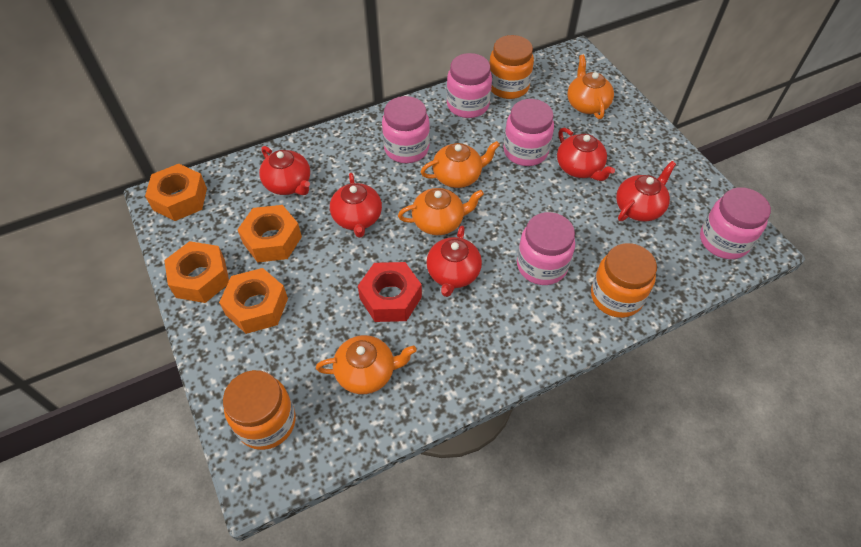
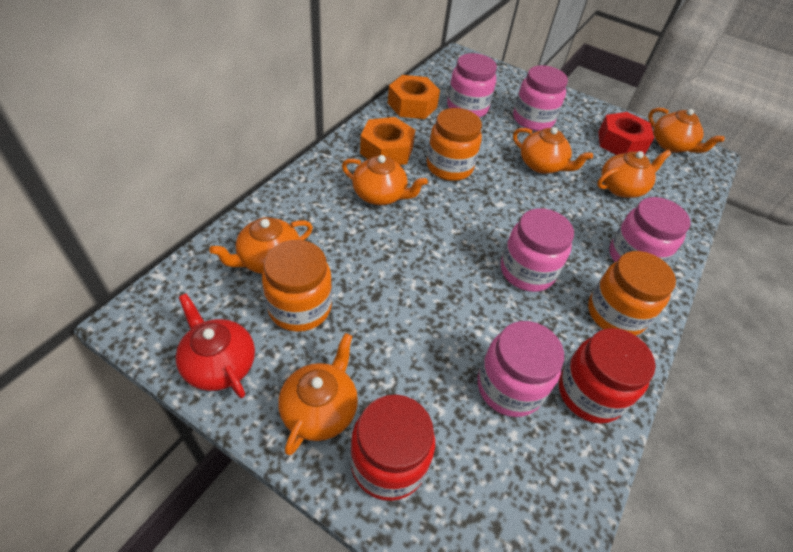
orange nut: 4 -> 2
orange teapot: 4 -> 6
red jar: 0 -> 2
red teapot: 5 -> 1

